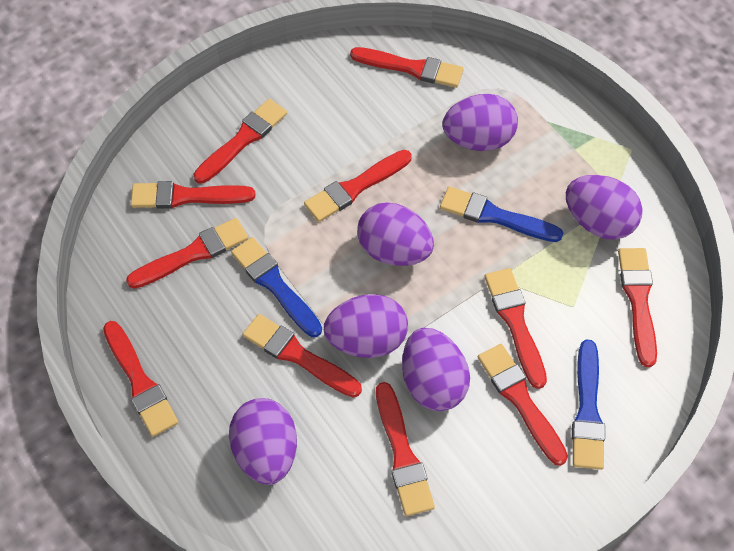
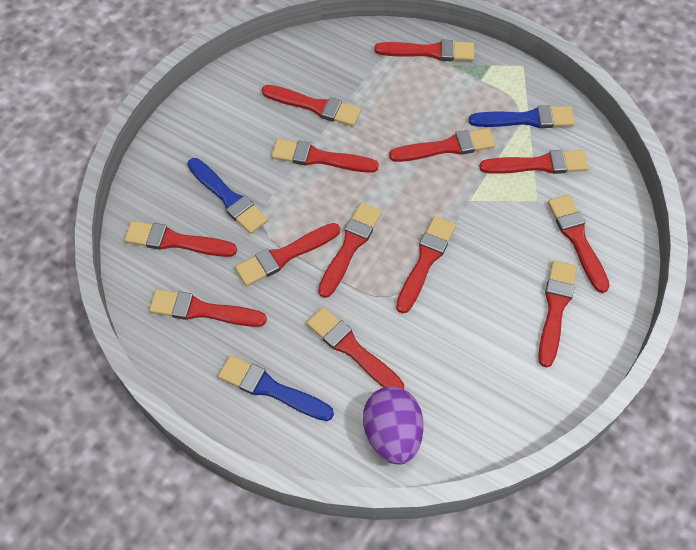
purple egg: 6 -> 1
red brush: 11 -> 13

